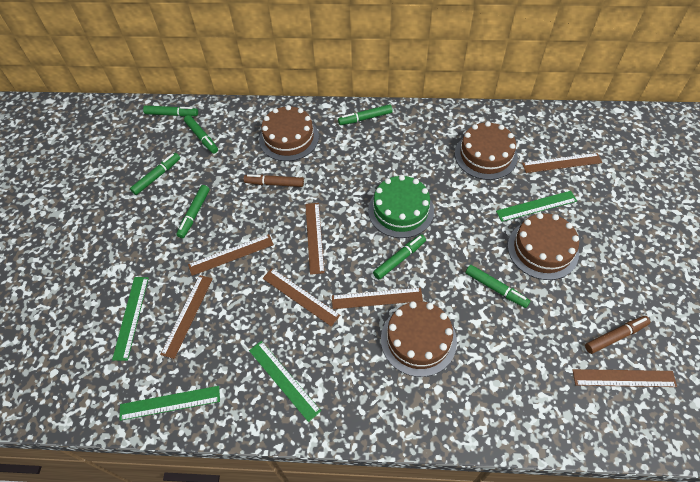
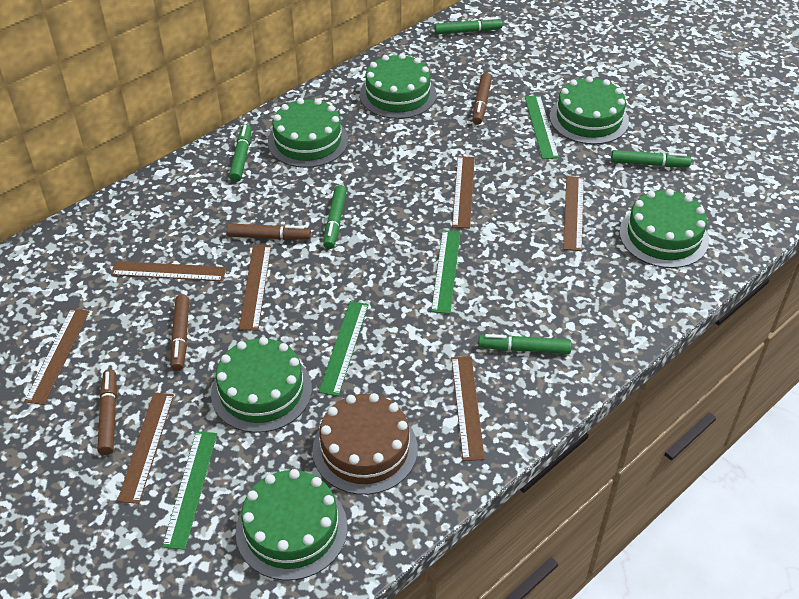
brown cake: 4 -> 1
brown marker: 2 -> 4
green cake: 1 -> 6
green marker: 7 -> 5

